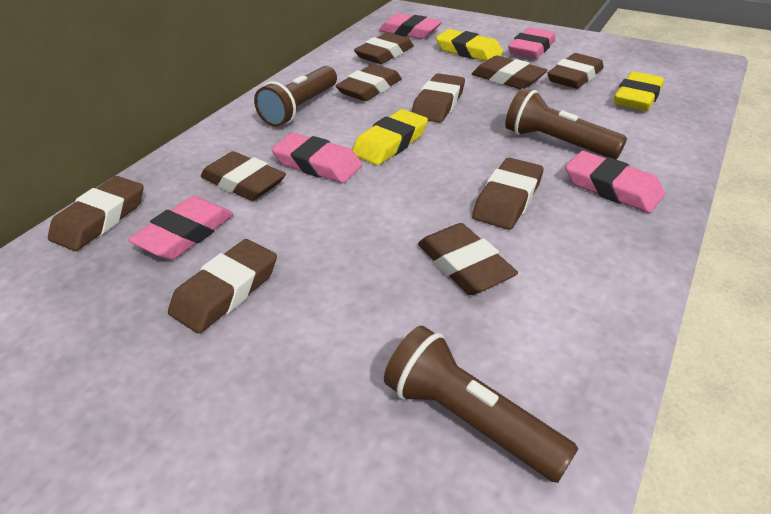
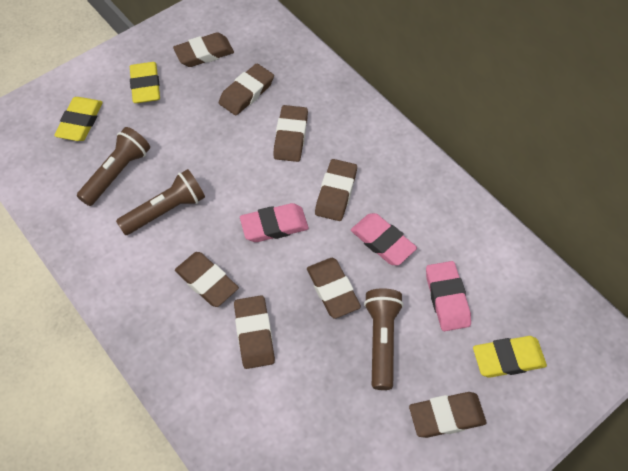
brown eraser: 10 -> 8
pink eraser: 5 -> 3

